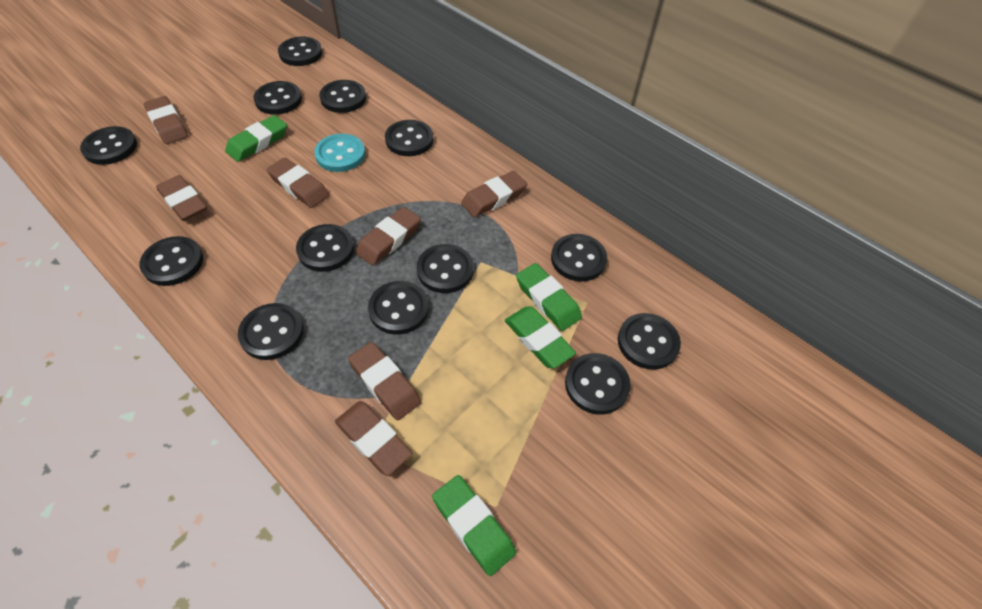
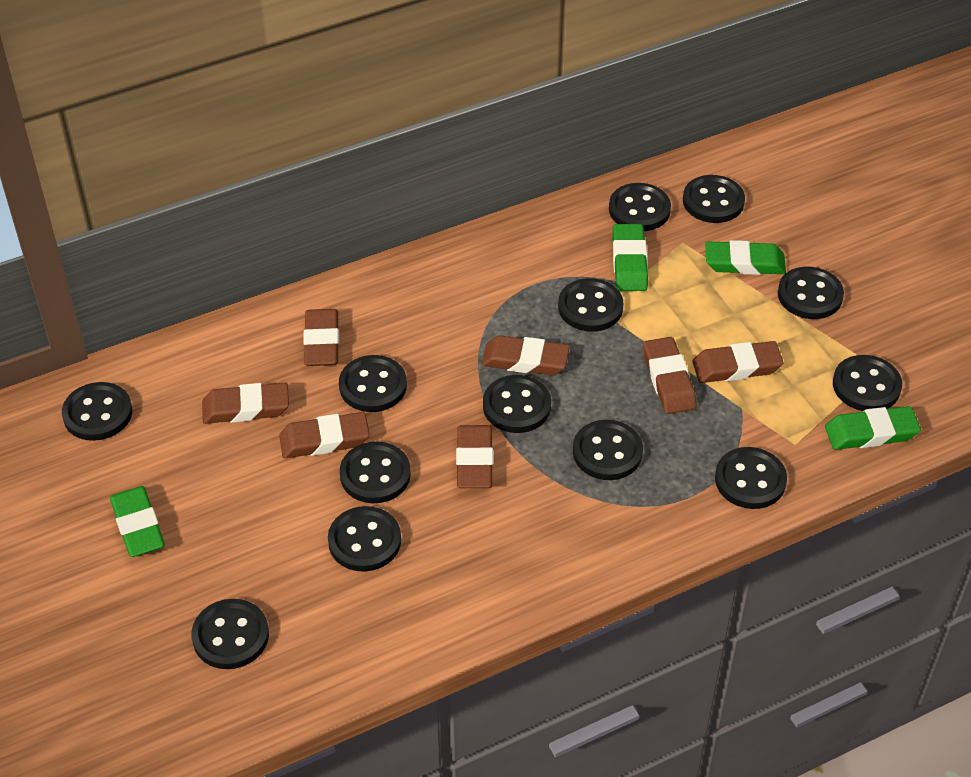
turquoise button: 1 -> 0

